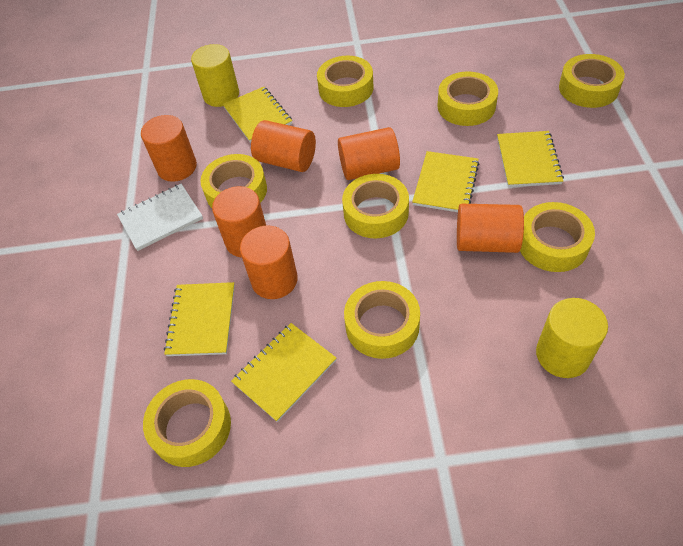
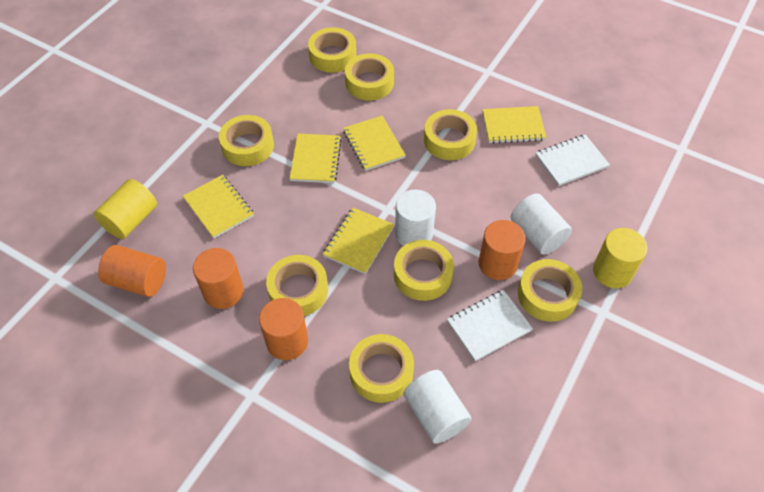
orange cylinder: 6 -> 4
white cylinder: 0 -> 3
white notebook: 1 -> 2

